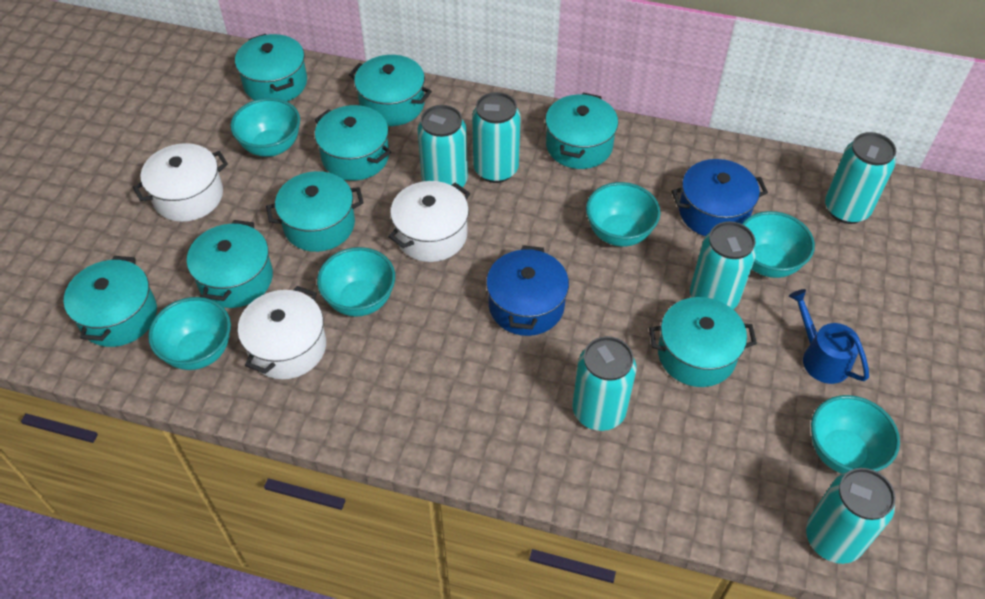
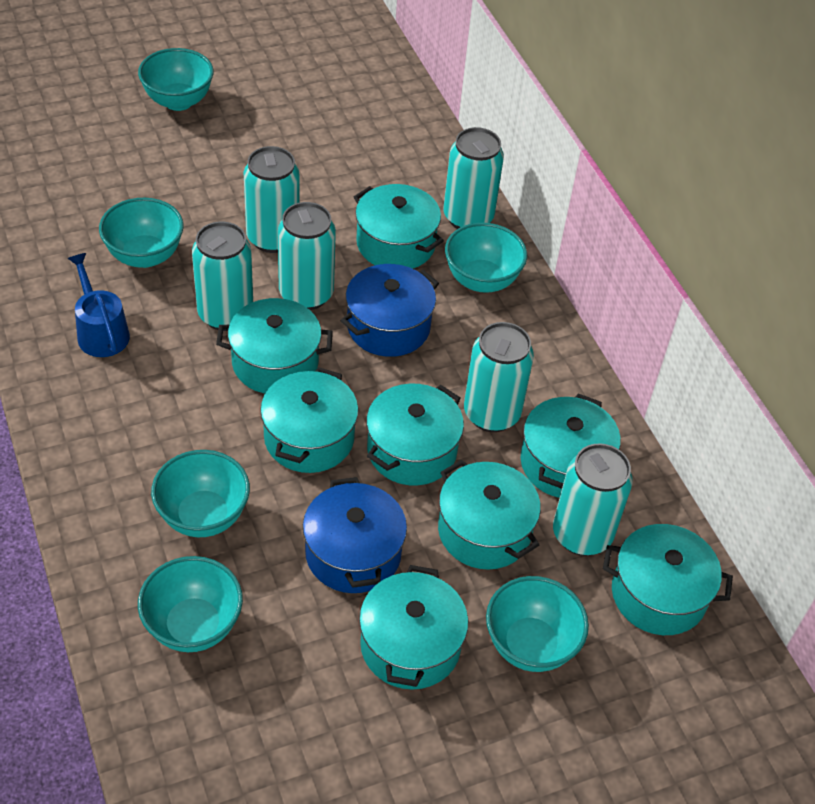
white pot: 3 -> 0

